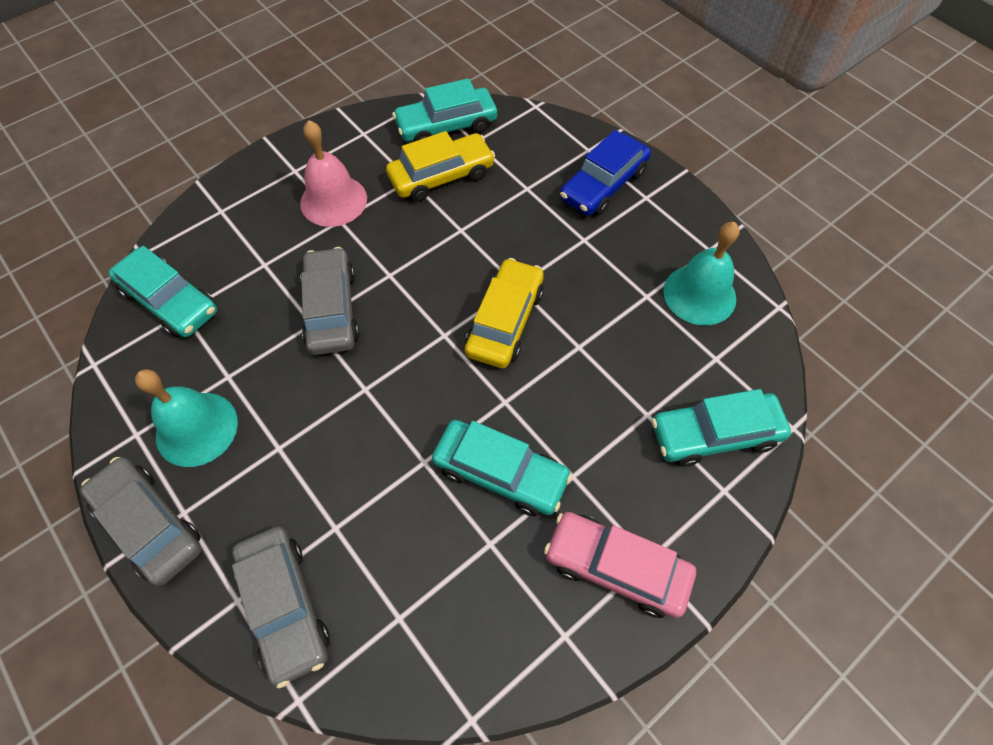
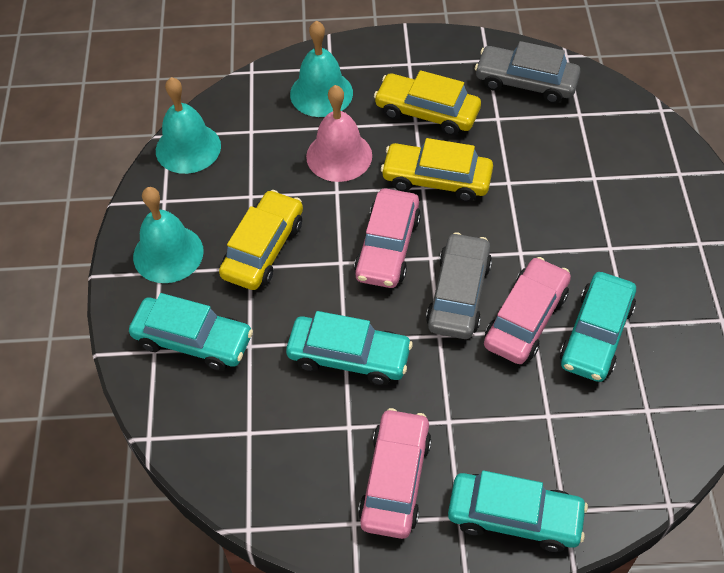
blue car: 1 -> 0
grey car: 3 -> 2
pink car: 1 -> 3
turquoise bell: 2 -> 3
yellow car: 2 -> 3

